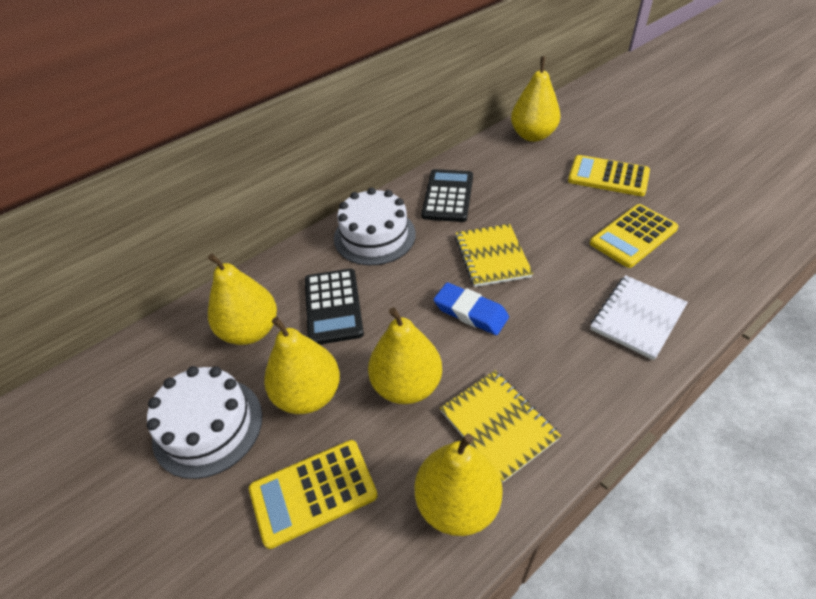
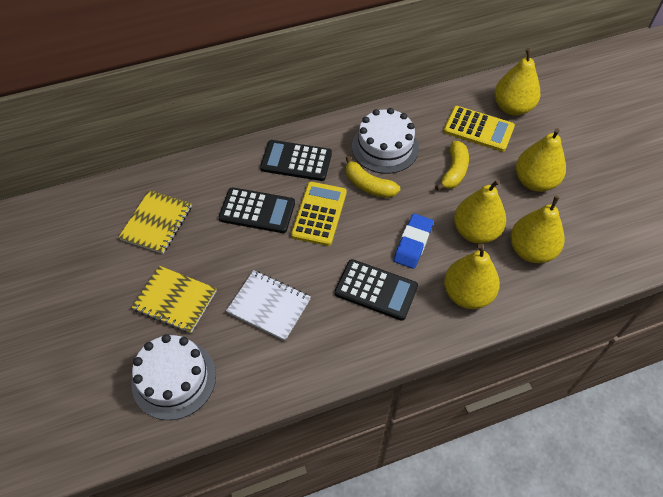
black calculator: 2 -> 3
yellow banana: 0 -> 2
yellow calculator: 3 -> 2

